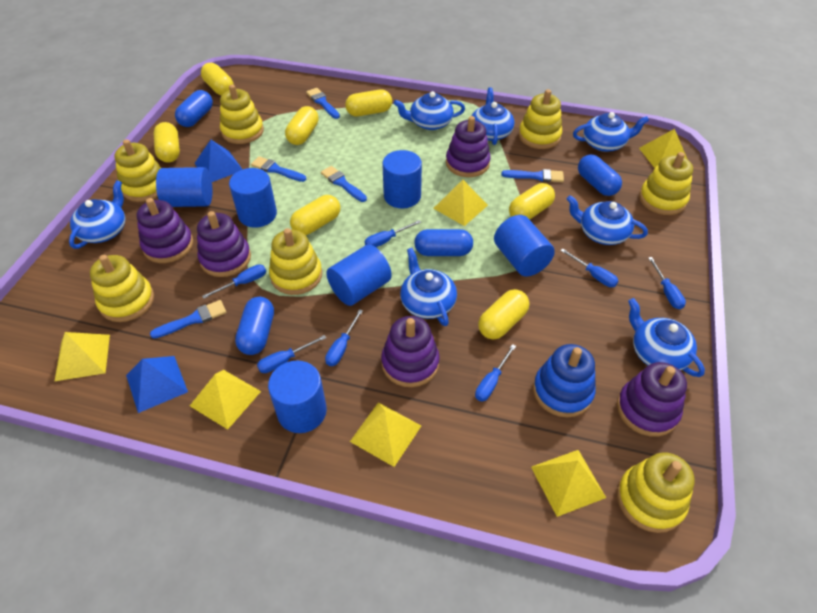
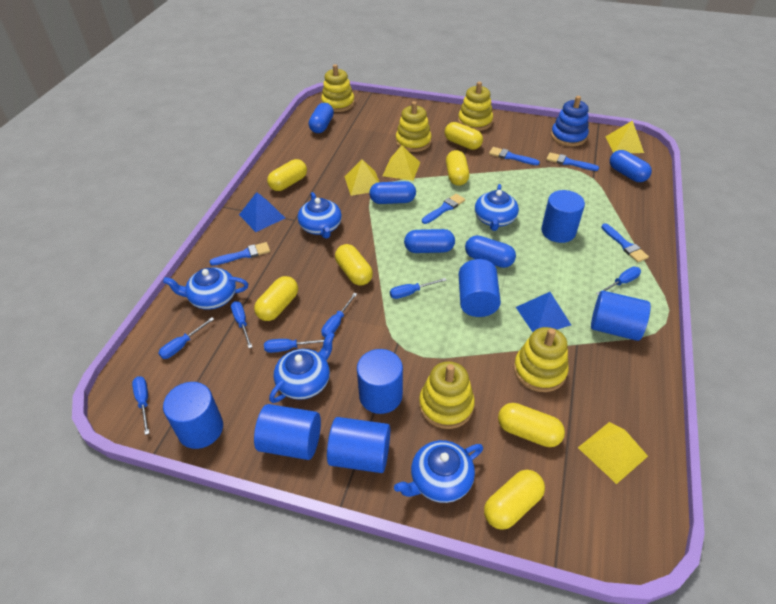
blue capsule: 4 -> 5
blue cylinder: 6 -> 7
blue teapot: 7 -> 5
purple stacking toy: 5 -> 0
yellow pyramid: 6 -> 4
yellow stacking toy: 7 -> 5

